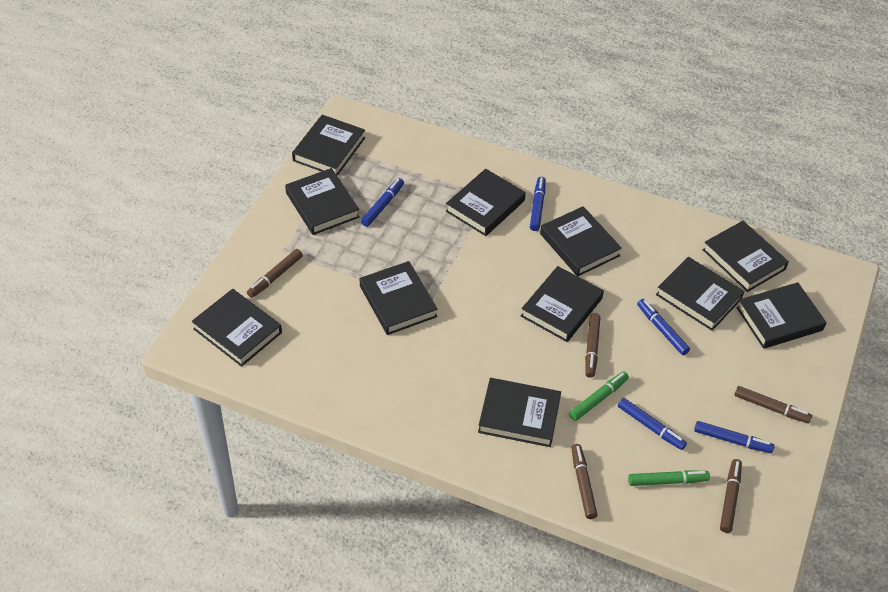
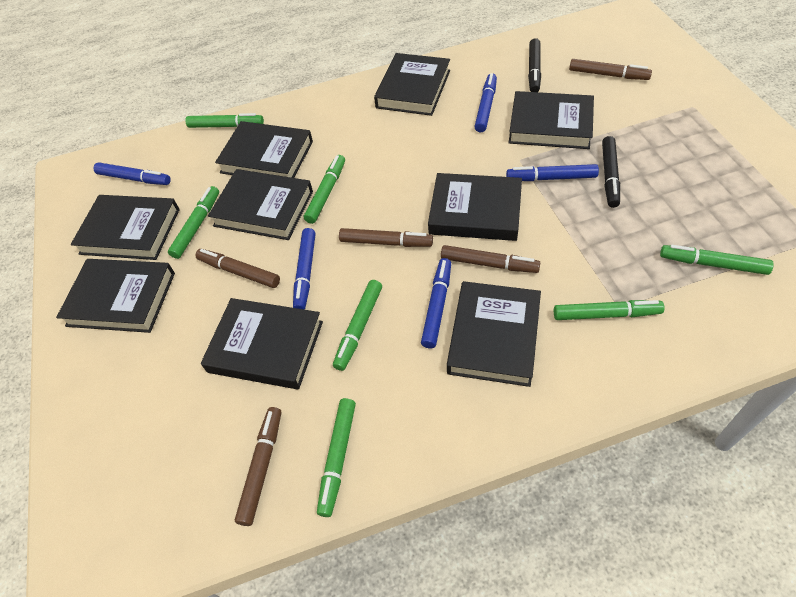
black book: 11 -> 9
black marker: 0 -> 2
green marker: 2 -> 7

